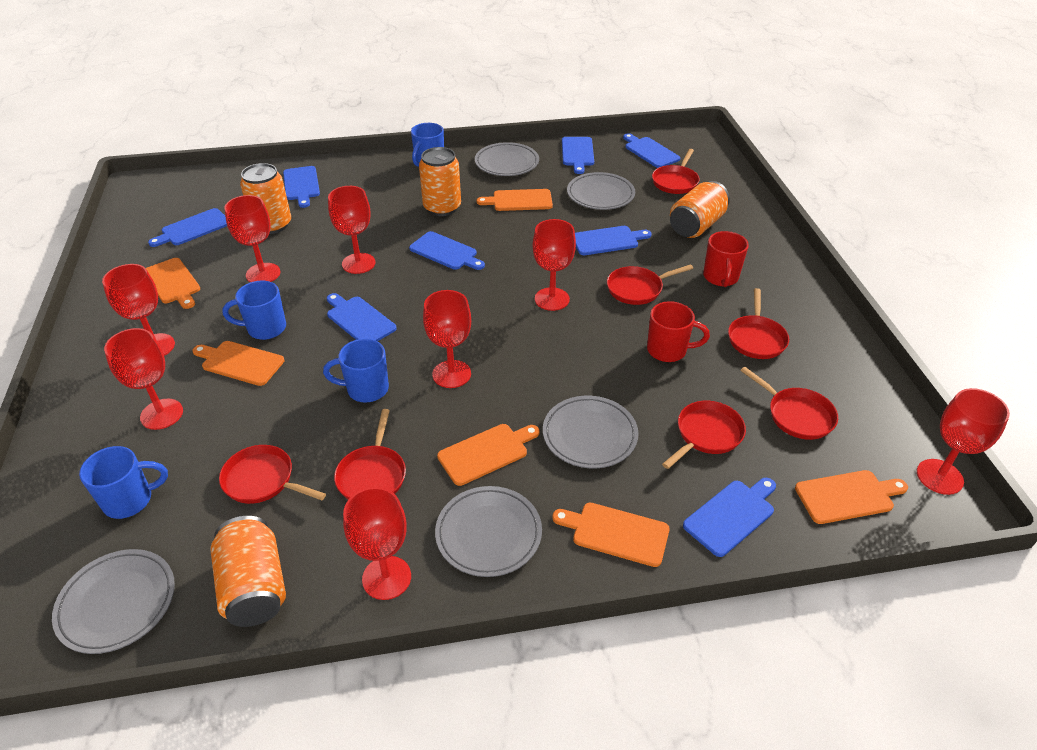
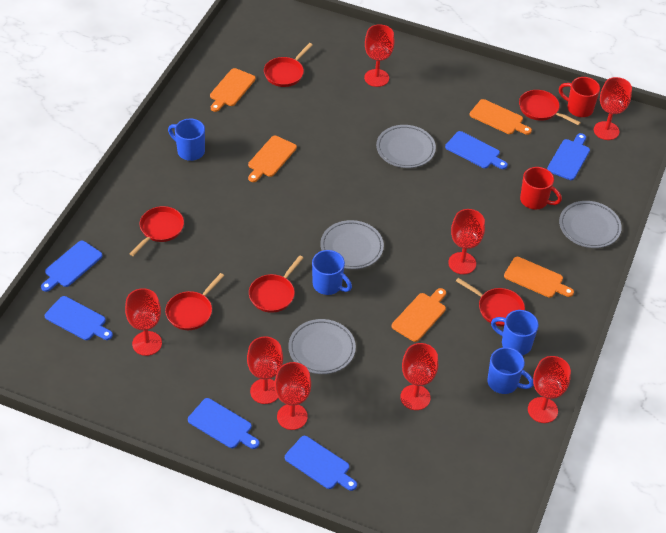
blue cutting board: 8 -> 6
grey plate: 5 -> 4
orange can: 4 -> 0
orange cutting board: 6 -> 5
red pan: 7 -> 6

